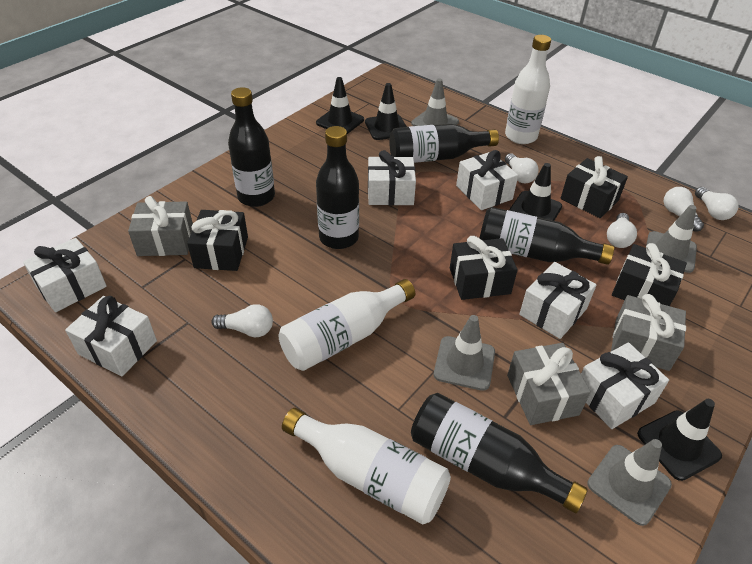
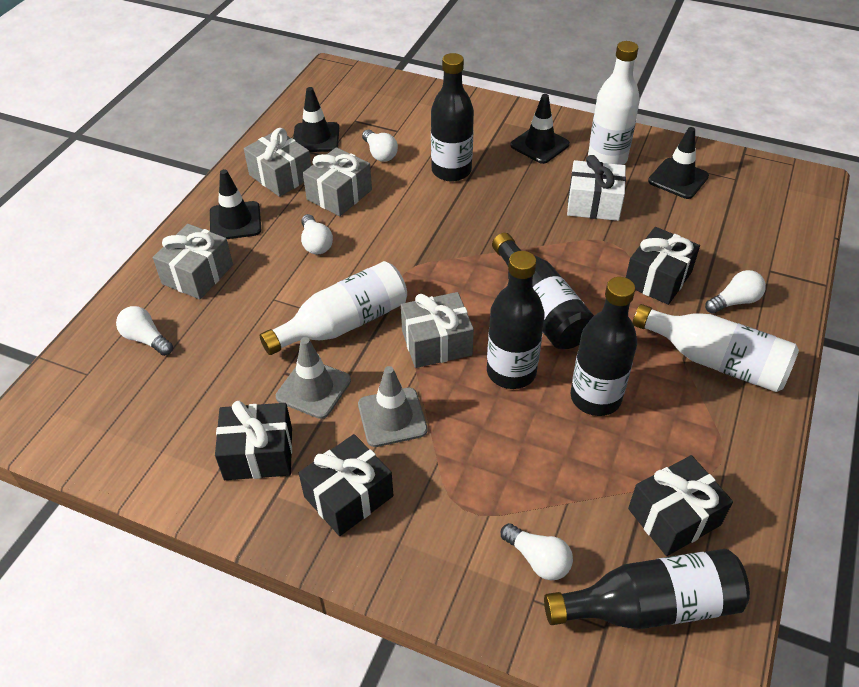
grey gift: 3 -> 4
grey traffic cone: 4 -> 2
white gift: 6 -> 1

